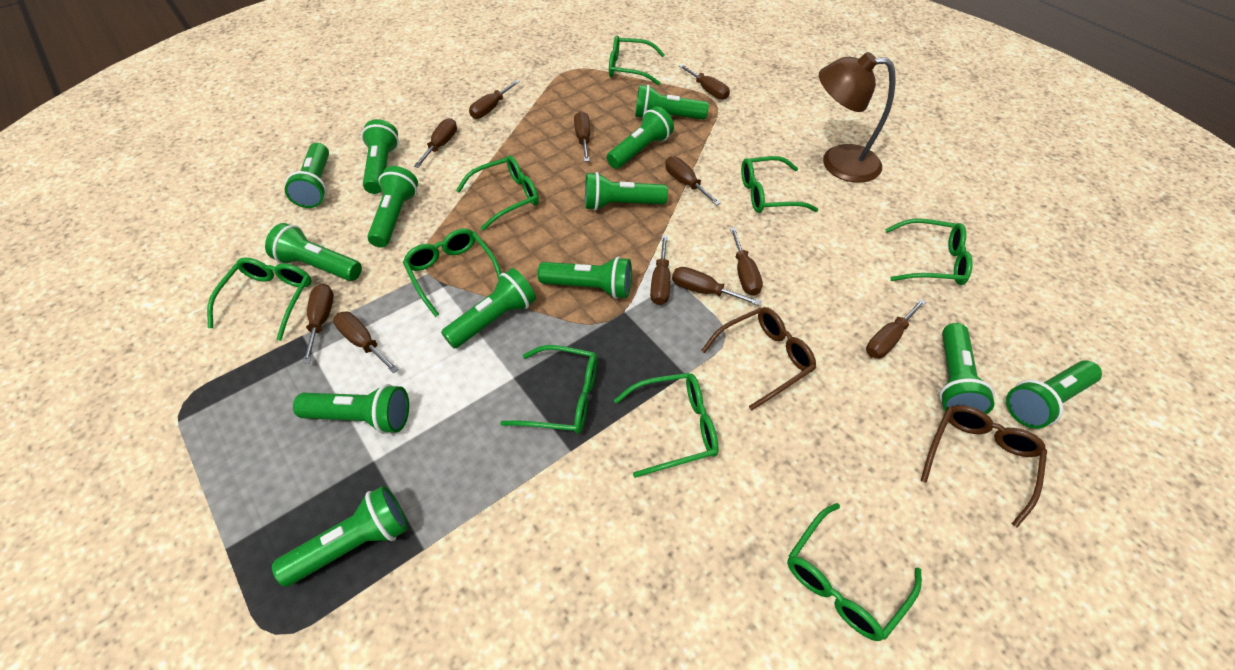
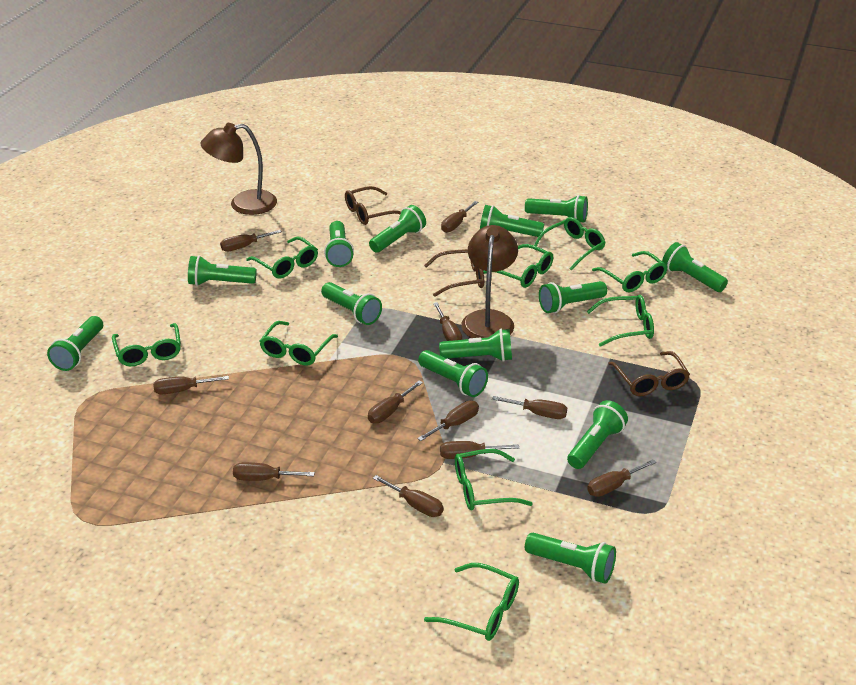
brown glasses: 2 -> 3
brown lamp: 1 -> 2

